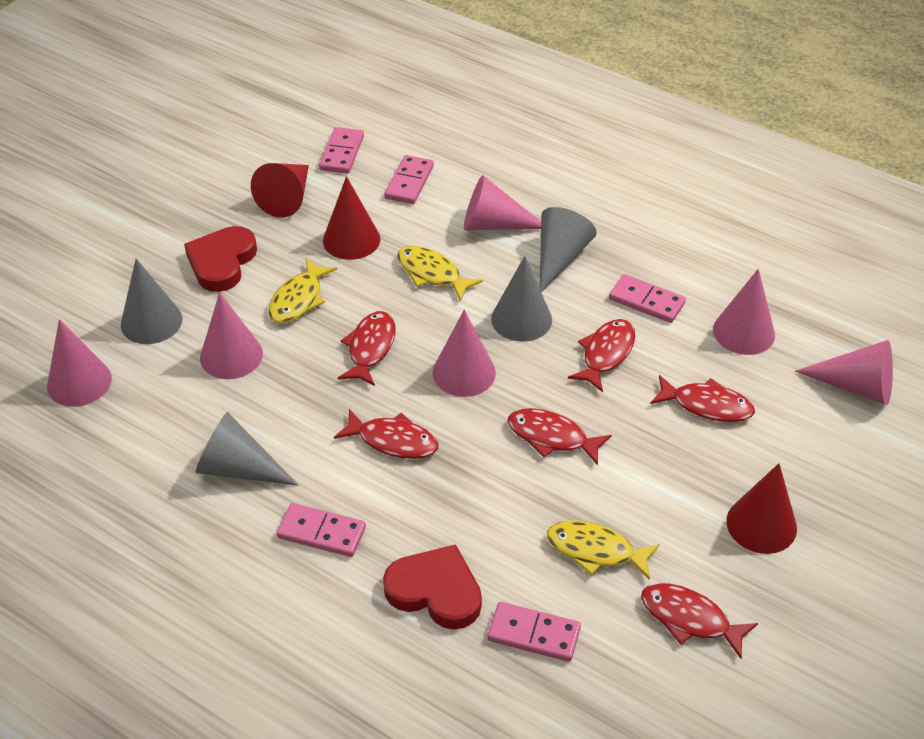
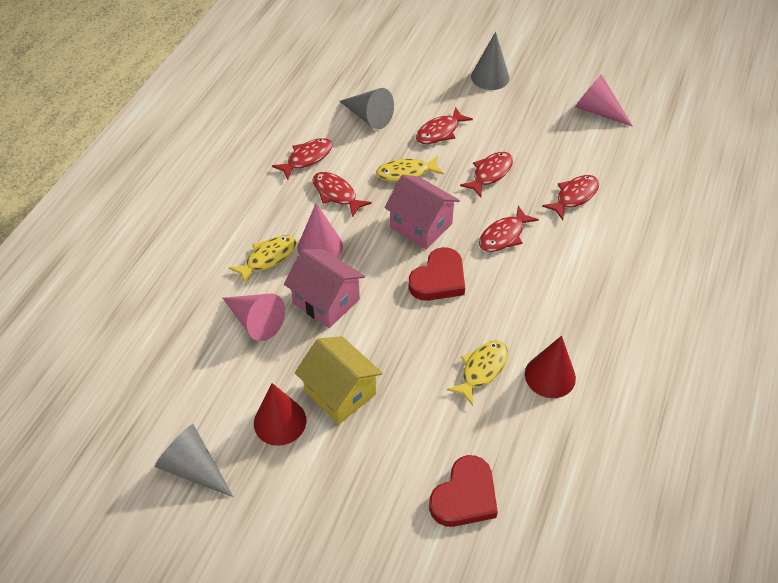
grey cone: 4 -> 3
pink cone: 6 -> 3
pink domino: 5 -> 0
pink house: 0 -> 2
red cone: 3 -> 2
yellow house: 0 -> 1

